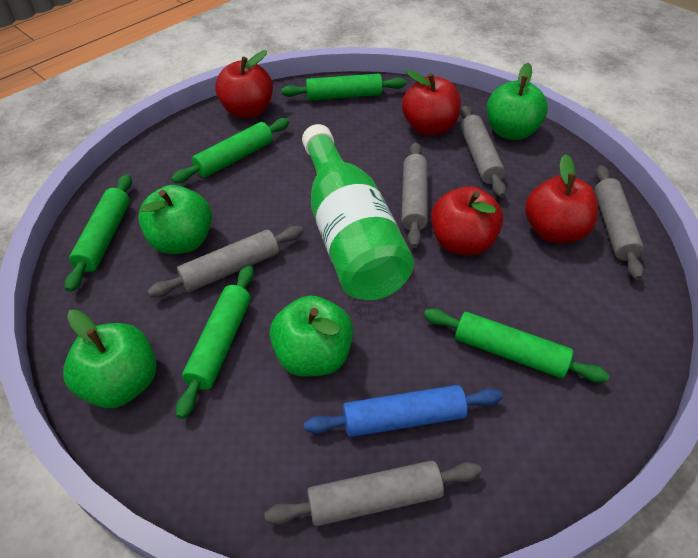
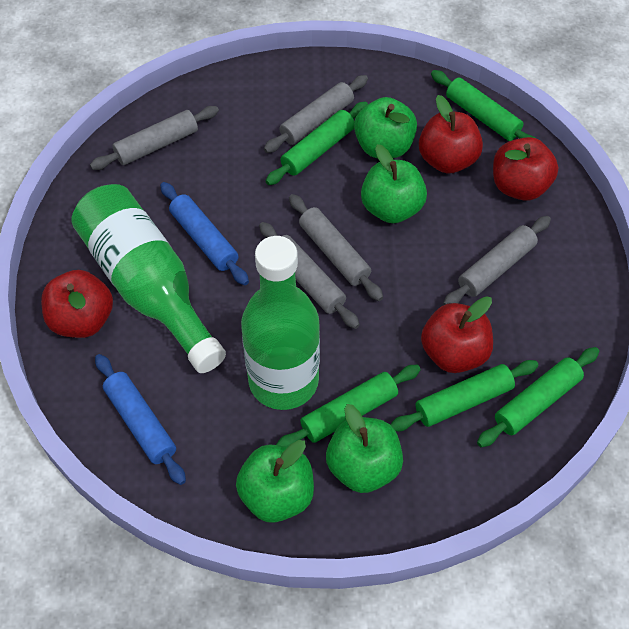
blue rolling pin: 1 -> 2
green bottle: 1 -> 2

